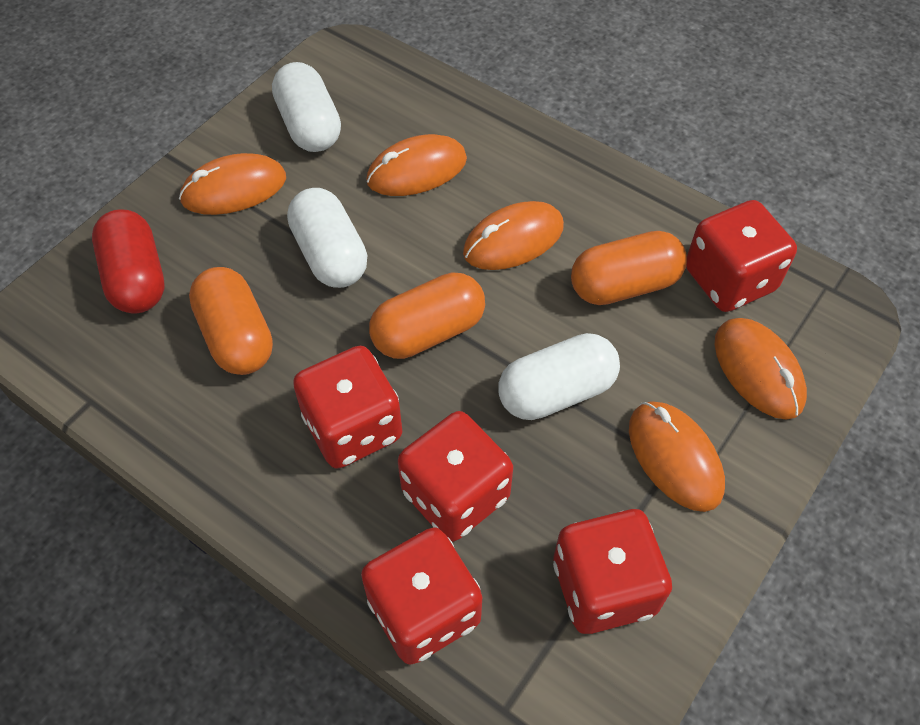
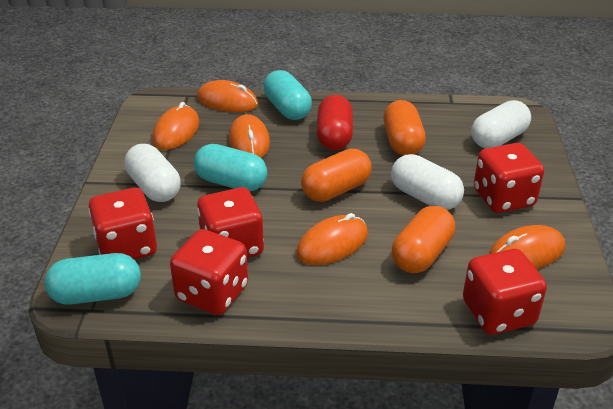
turquoise capsule: 0 -> 3

